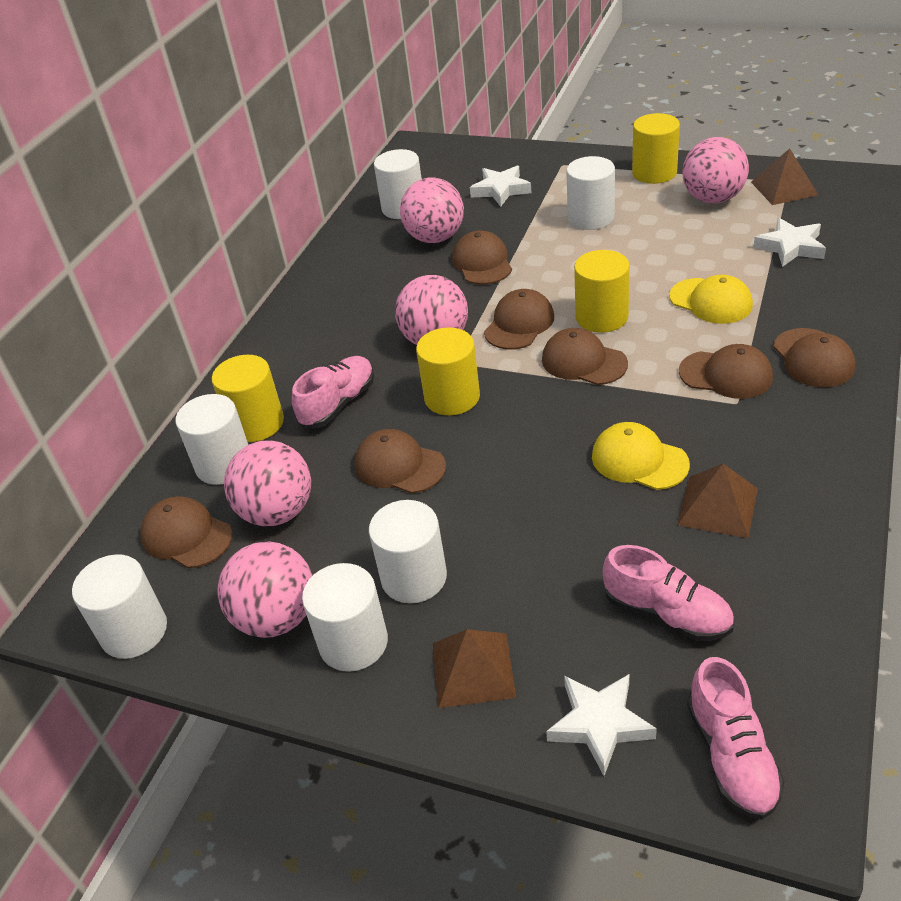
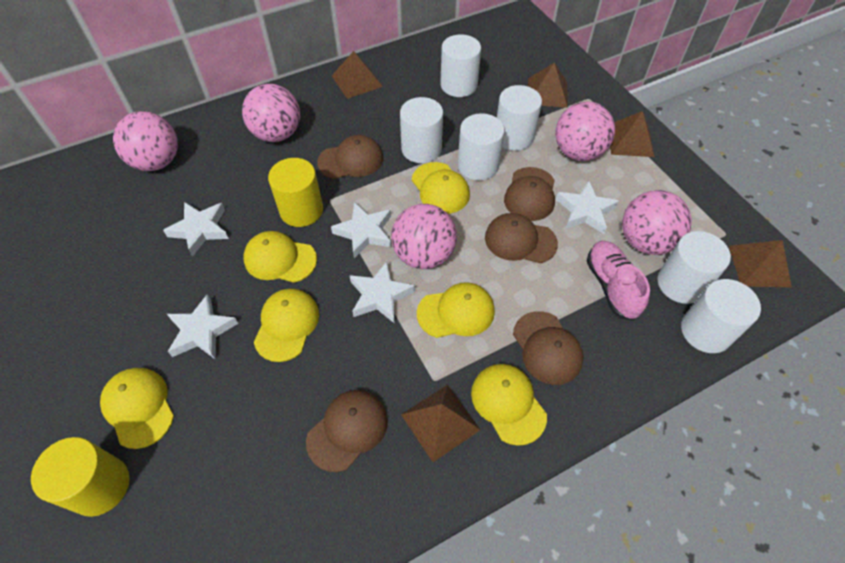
brown cap: 7 -> 5
brown pyramid: 3 -> 5
pink shoe: 3 -> 1
white star: 3 -> 5
yellow cap: 2 -> 6
yellow cylinder: 4 -> 2

